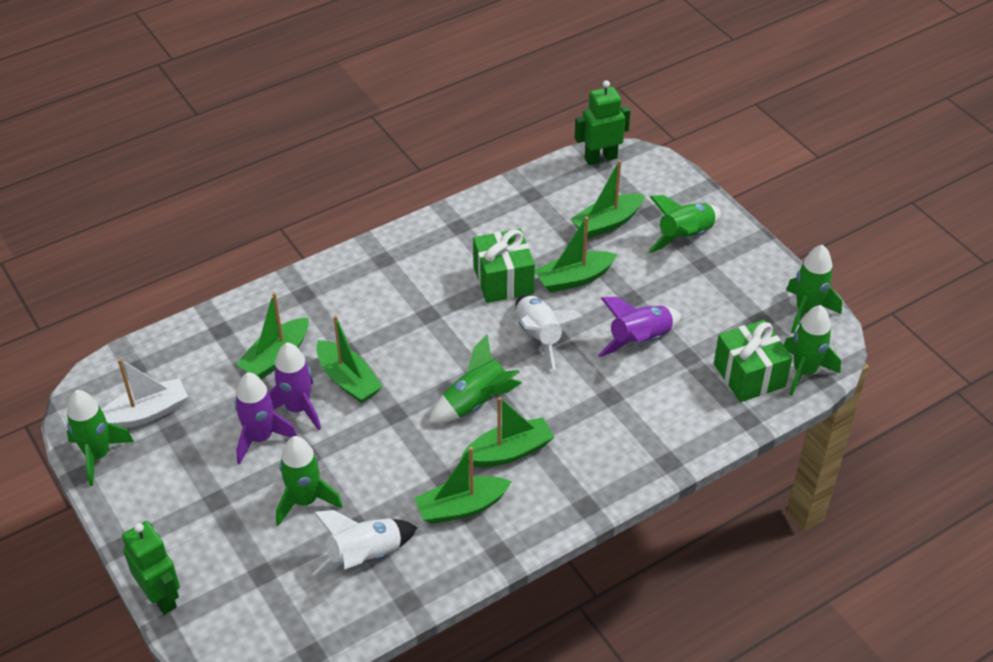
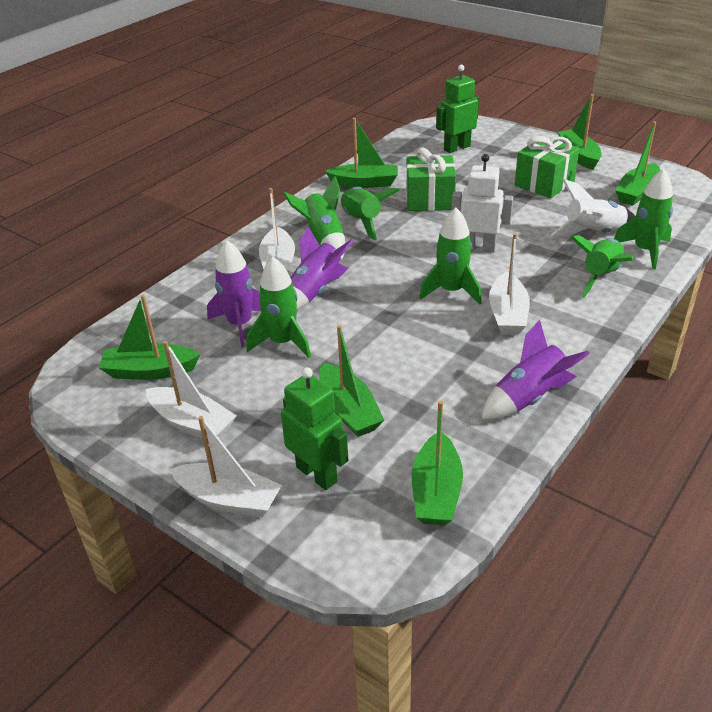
white boat: 1 -> 4
white robot: 0 -> 1
white rocket: 2 -> 1

